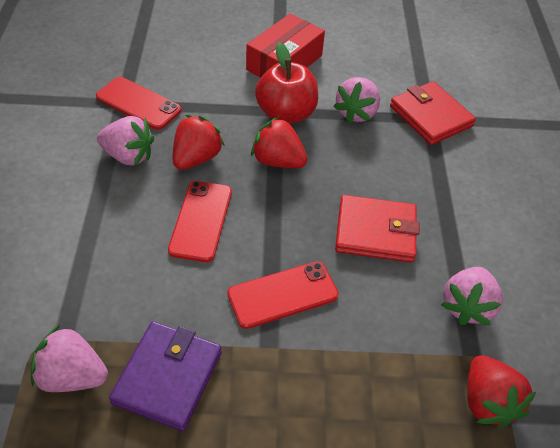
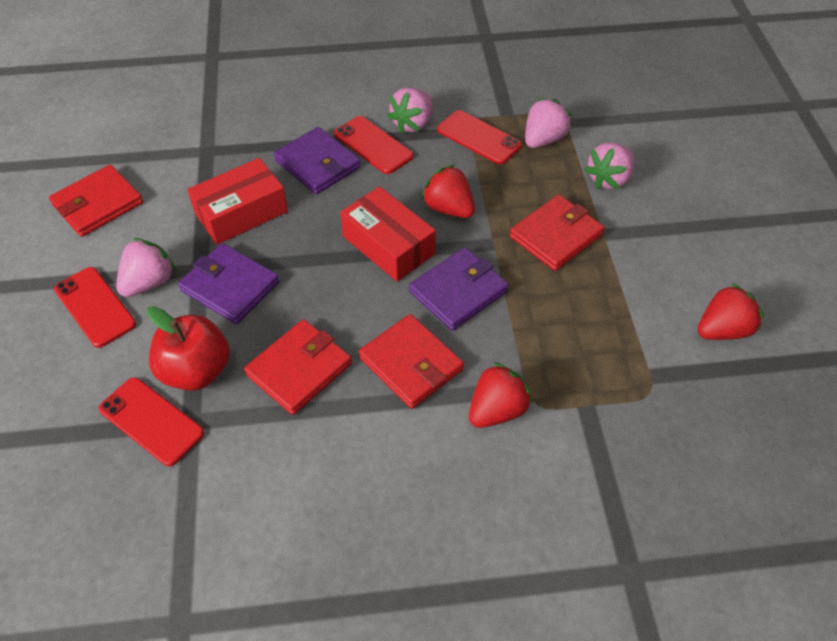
purple wallet: 1 -> 3
red box: 1 -> 2
red phone: 3 -> 4
red wallet: 2 -> 4

